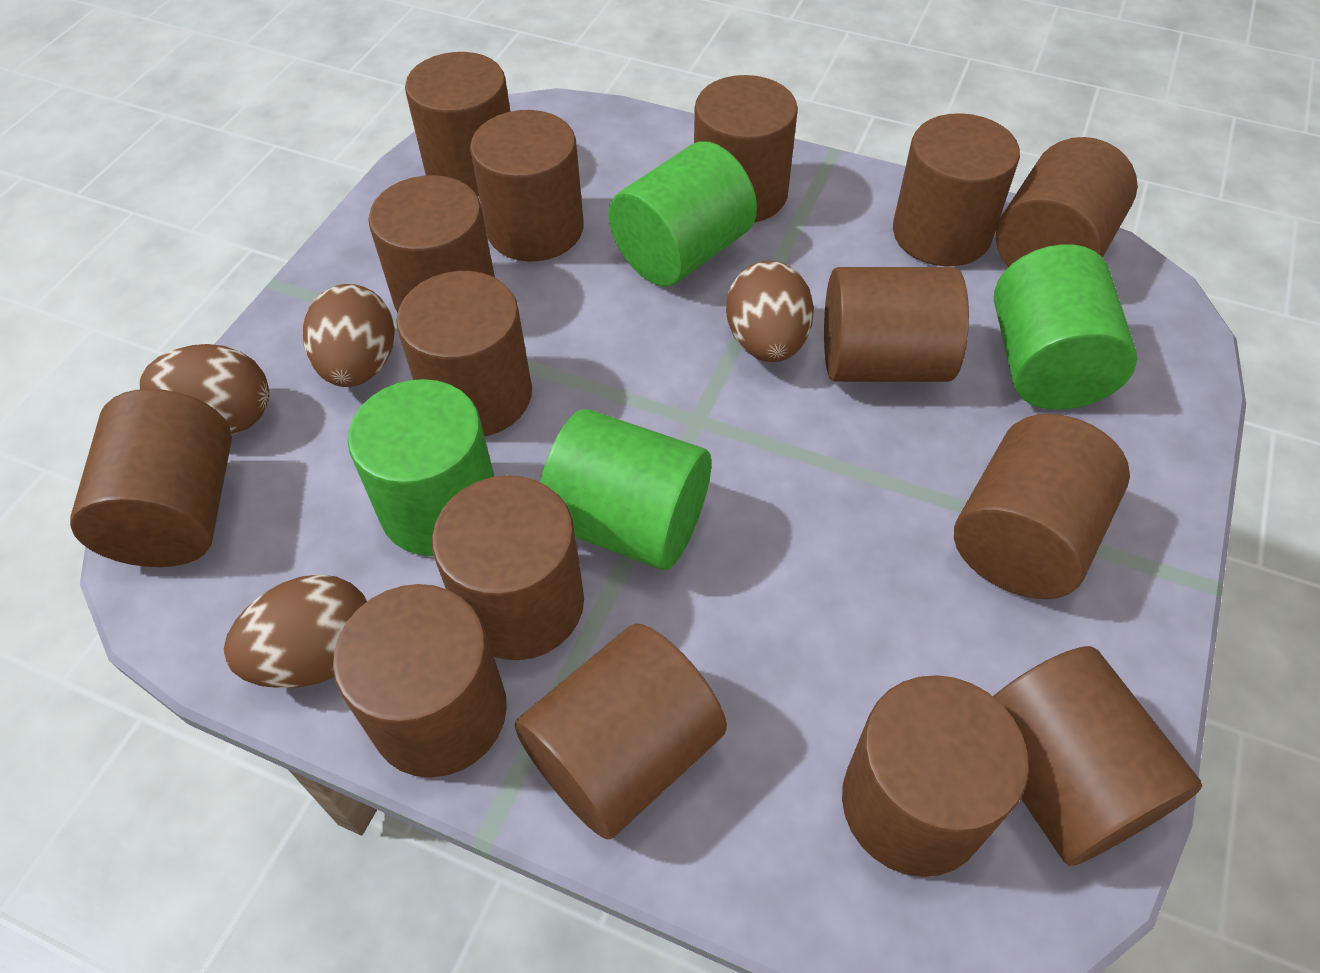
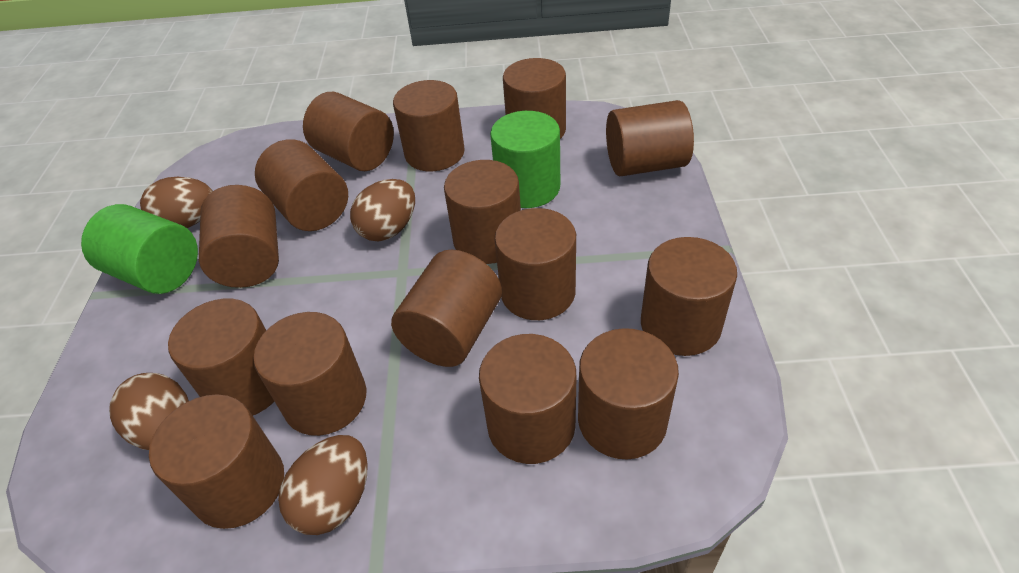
green cylinder: 4 -> 2

